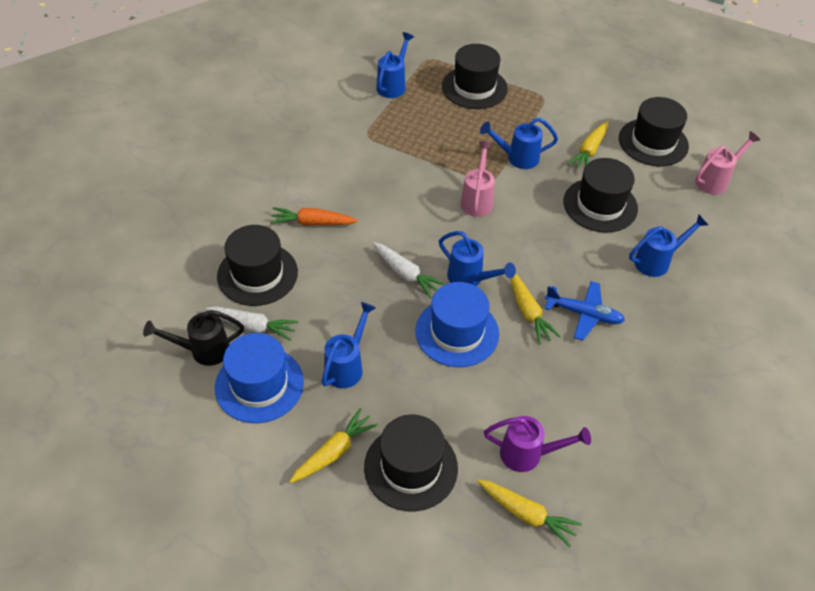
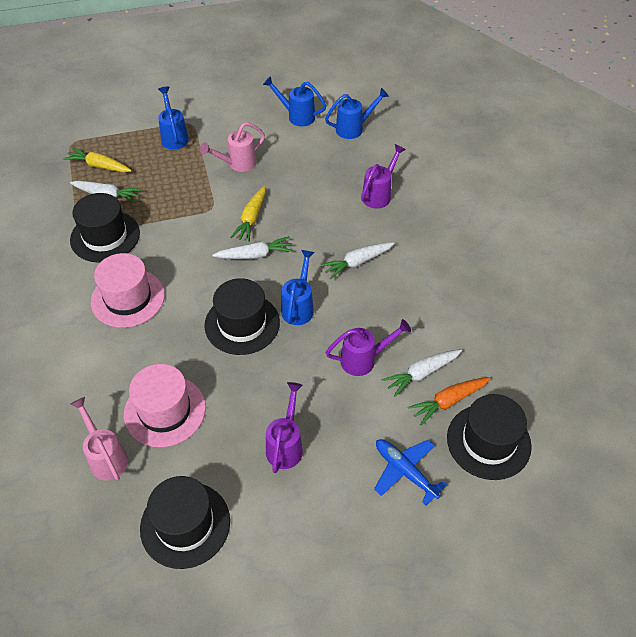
black hat: 5 -> 4
black watering can: 1 -> 0
blue hat: 2 -> 0
blue watering can: 5 -> 4
pink hat: 0 -> 2
purple watering can: 1 -> 3
white carrot: 2 -> 4
yellow carrot: 4 -> 2

